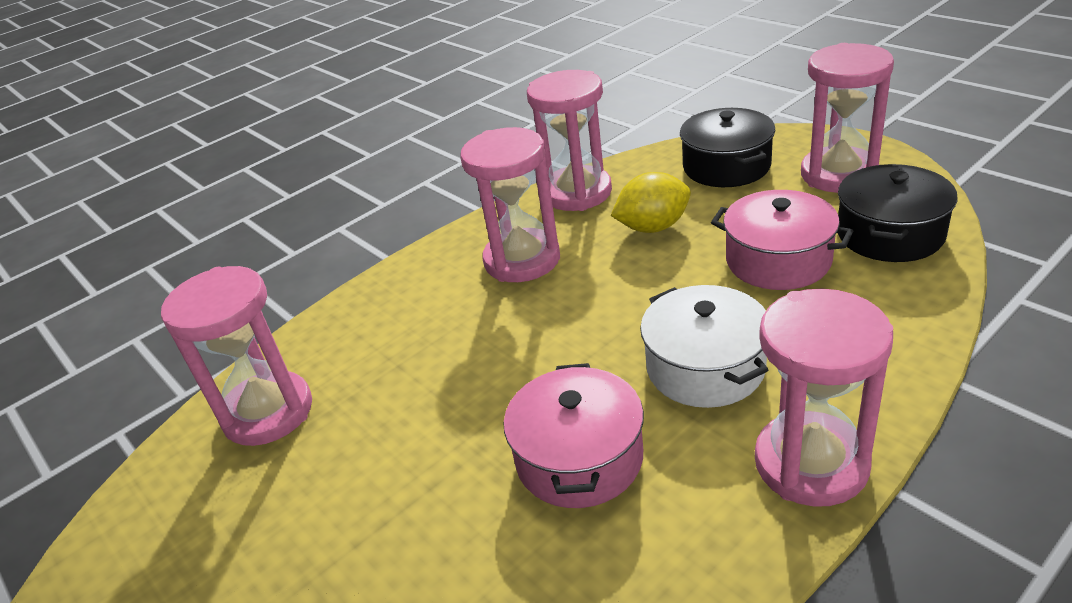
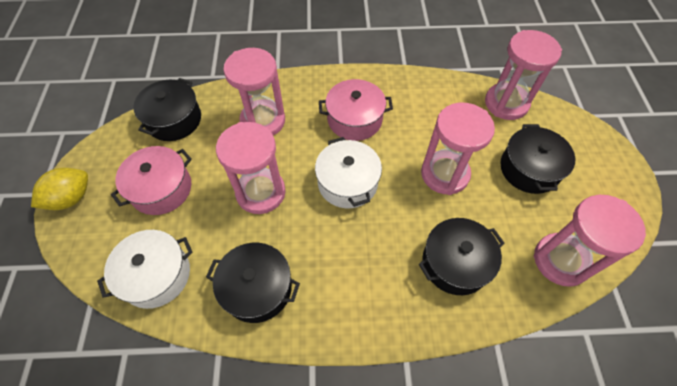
black pot: 2 -> 4
white pot: 1 -> 2

